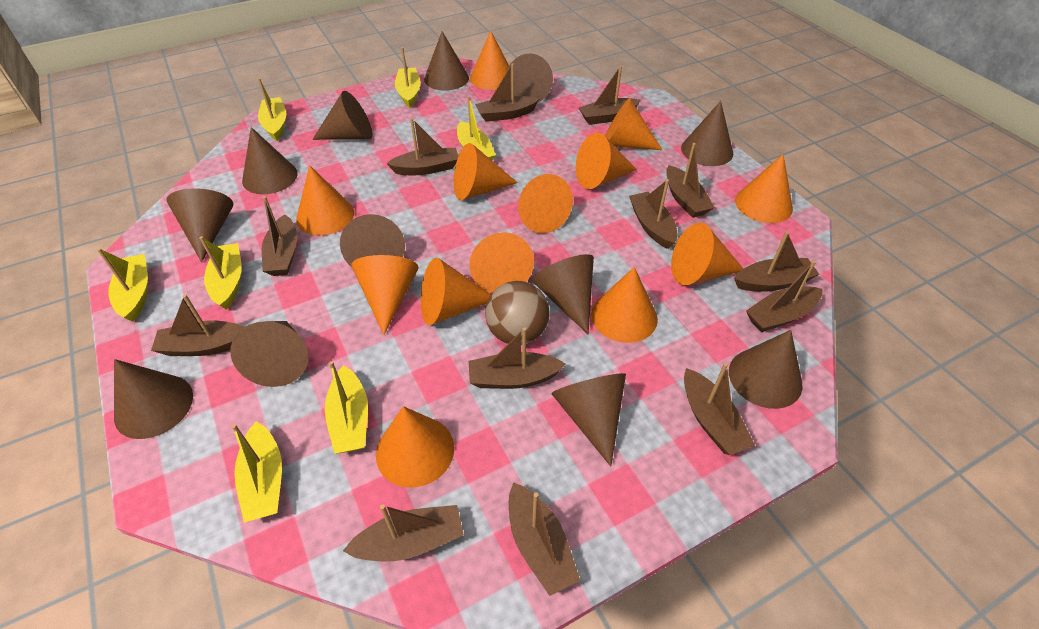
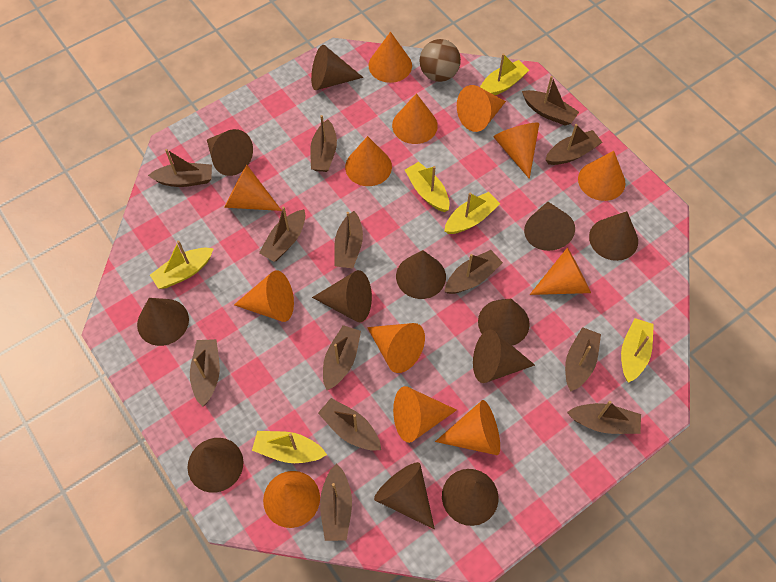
yellow boat: 7 -> 6

